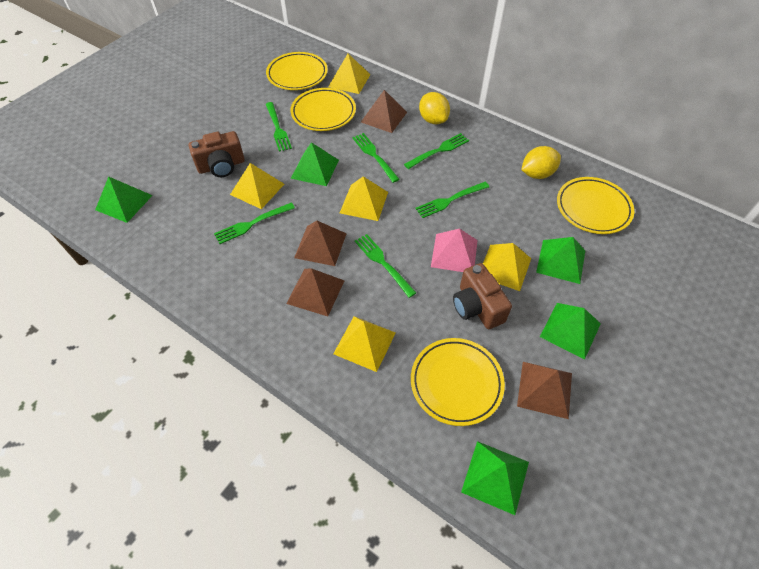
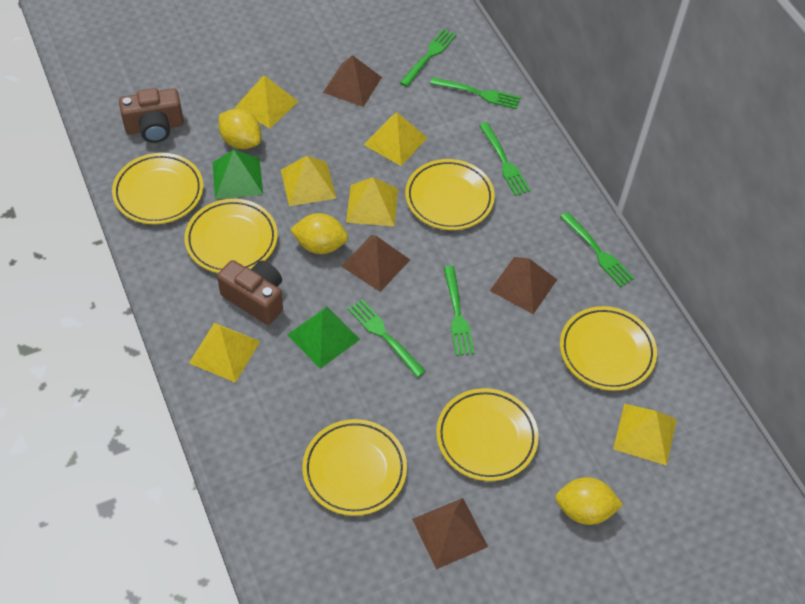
green pyramid: 5 -> 2
pink pyramid: 1 -> 0
yellow lemon: 2 -> 3
yellow plate: 4 -> 6
yellow pyramid: 5 -> 6

